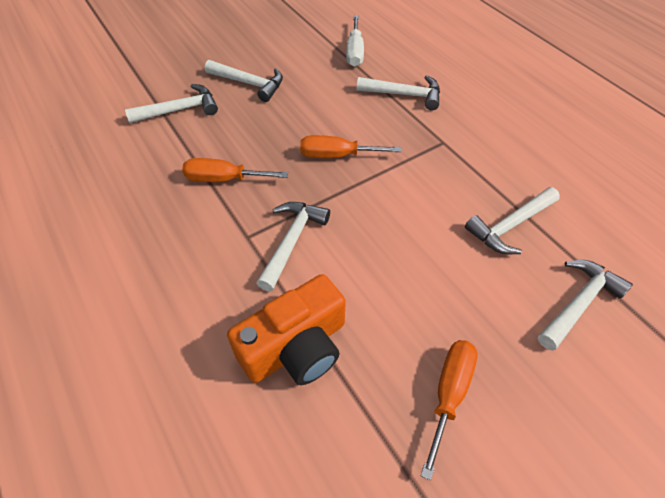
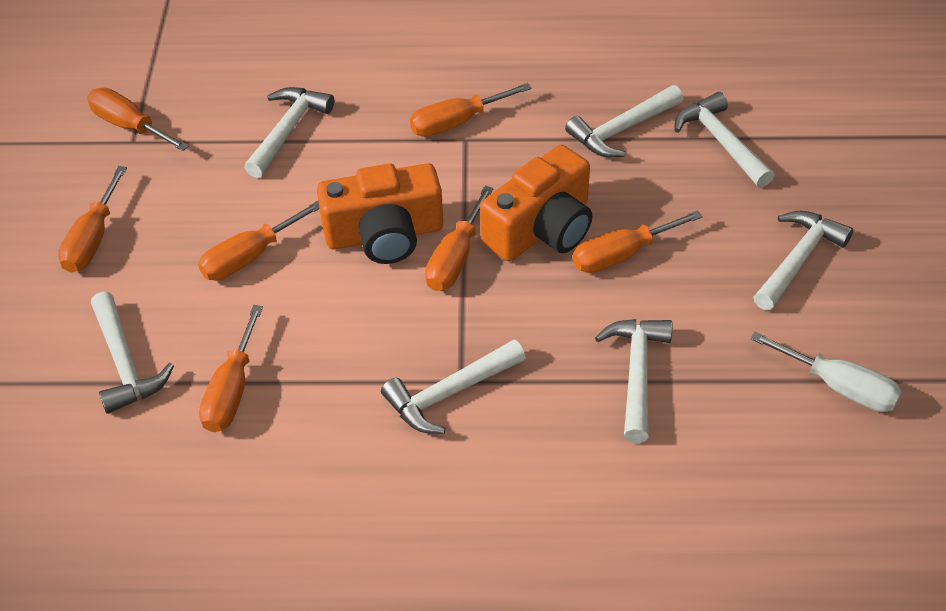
orange camera: 1 -> 2
orange screwdriver: 3 -> 7
white hammer: 6 -> 7

